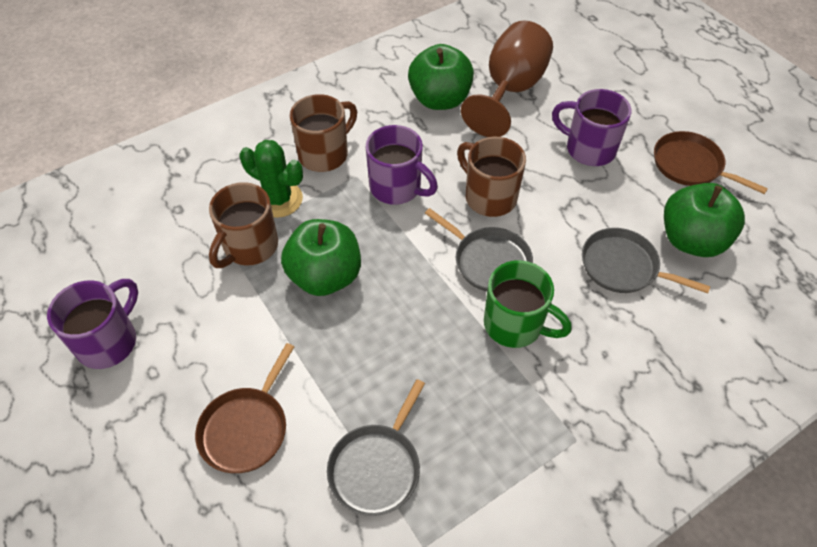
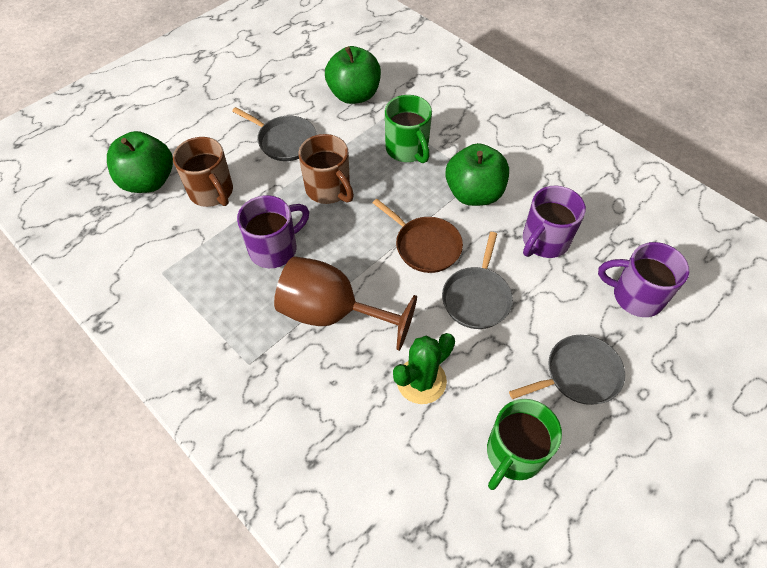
brown mug: 3 -> 2
brown pan: 2 -> 1
green mug: 1 -> 2

